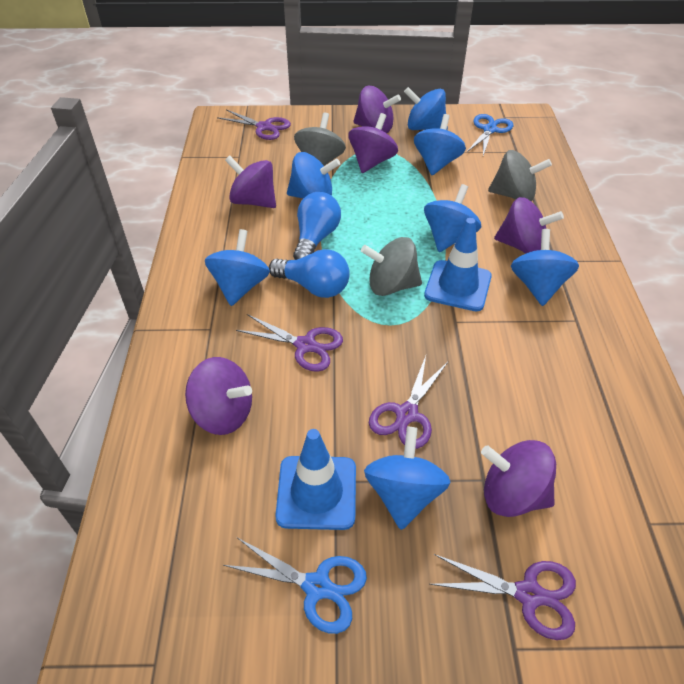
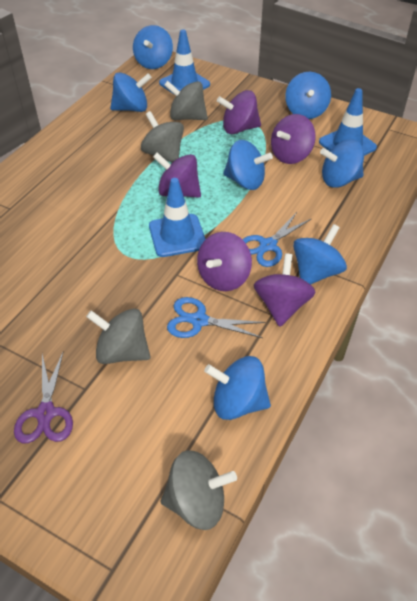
blue light bulb: 2 -> 0
blue traffic cone: 2 -> 3
grey spinning top: 3 -> 4
purple scissors: 4 -> 1
purple spinning top: 6 -> 5

